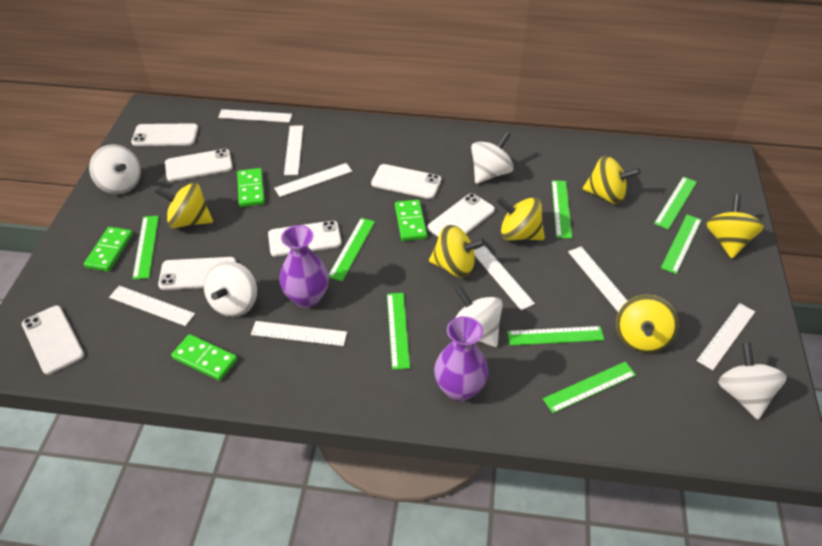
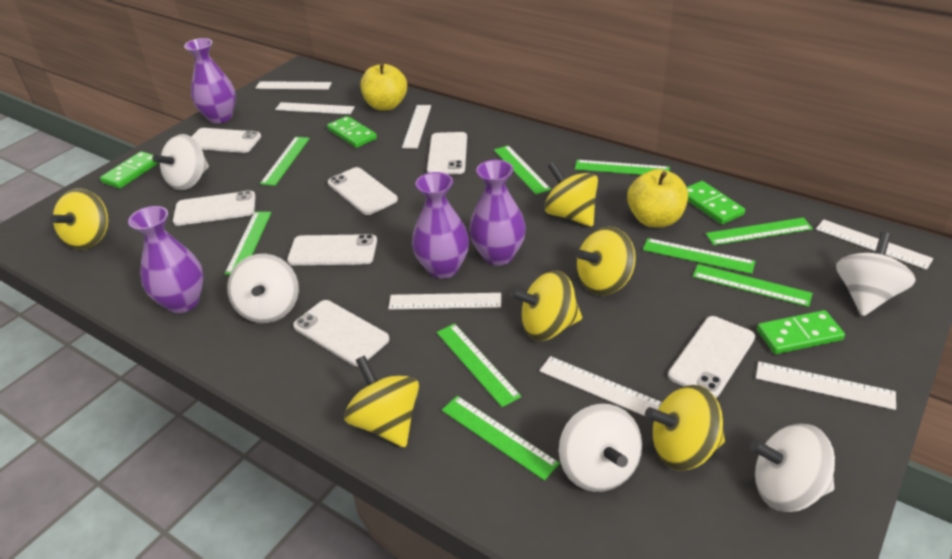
green ruler: 8 -> 9
purple vase: 2 -> 4
white ruler: 8 -> 7
yellow apple: 0 -> 2

